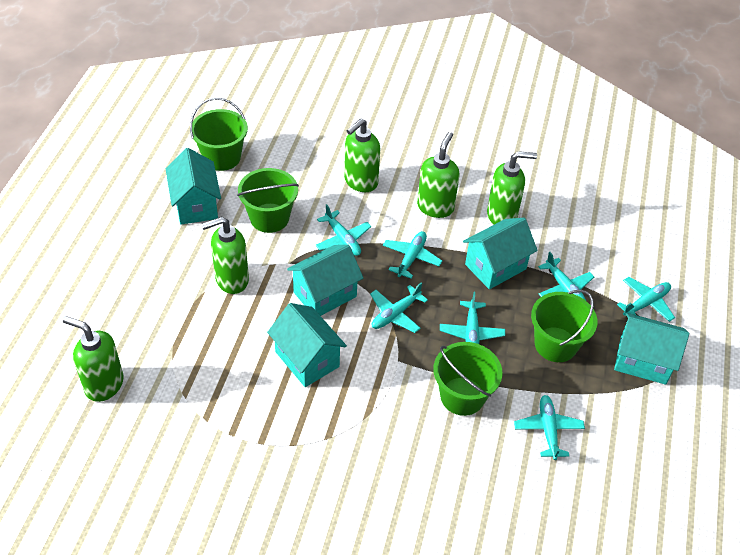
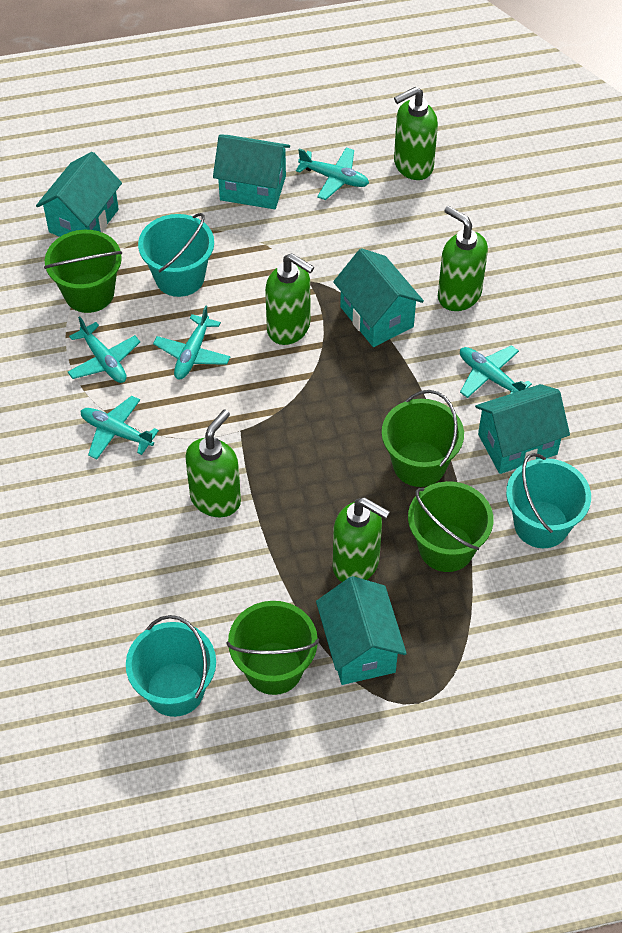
turquoise bucket: 0 -> 3
turquoise plane: 7 -> 5

